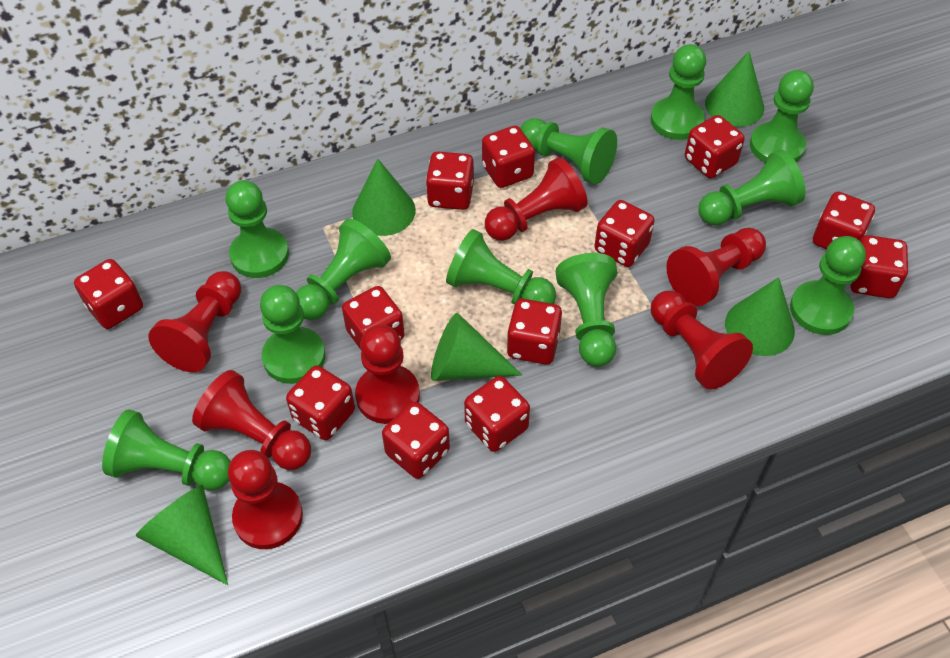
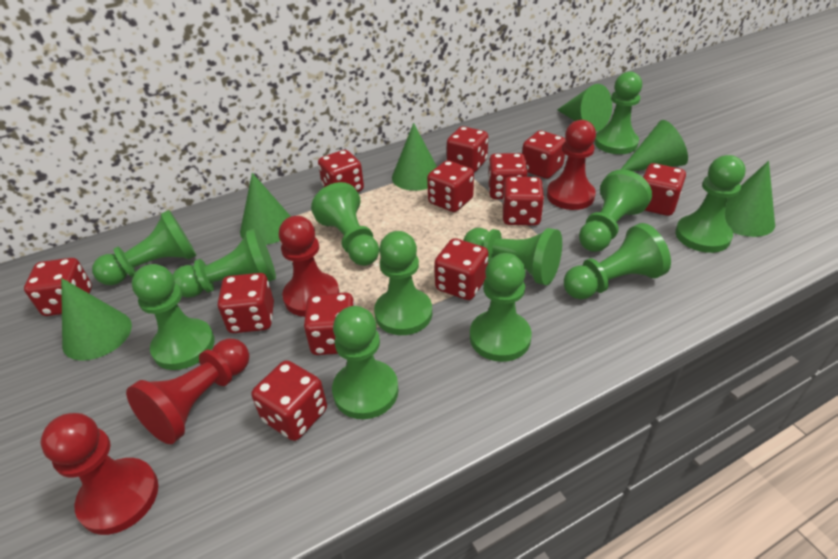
green cone: 5 -> 6
green pawn: 11 -> 12
red pawn: 7 -> 4

